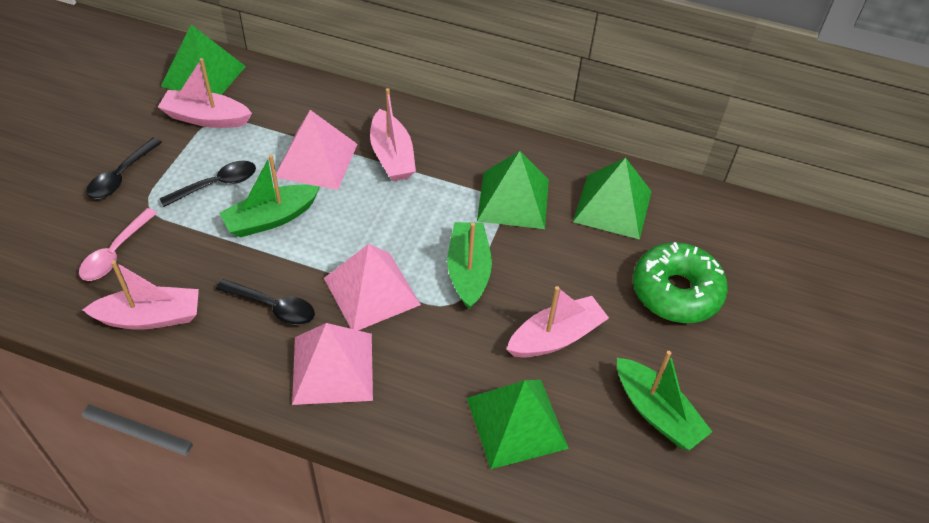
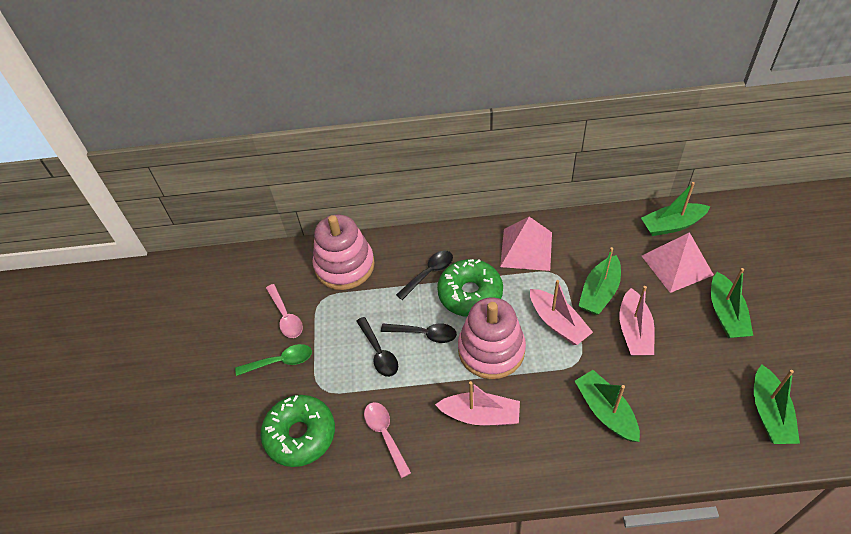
green boat: 3 -> 5
green donut: 1 -> 2
green pyramid: 4 -> 0
green spoon: 0 -> 1
pink boat: 4 -> 3
pink pyramid: 3 -> 2
pink spoon: 1 -> 2
pink stacking toy: 0 -> 2

